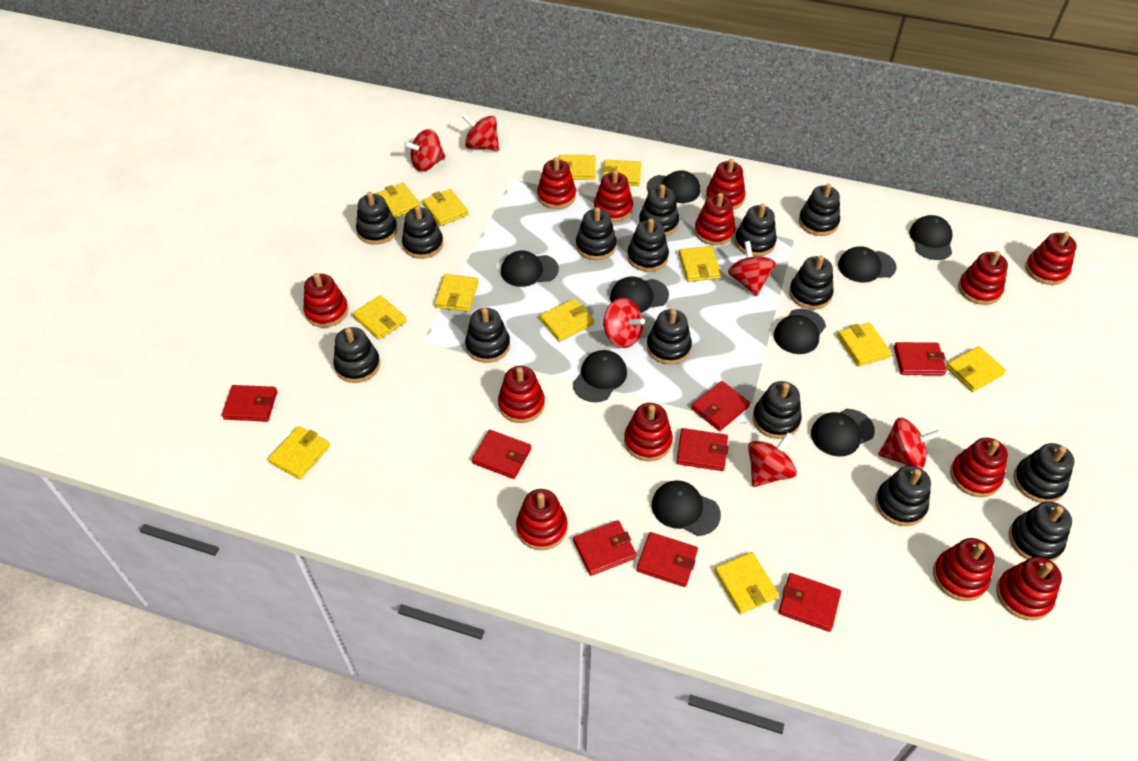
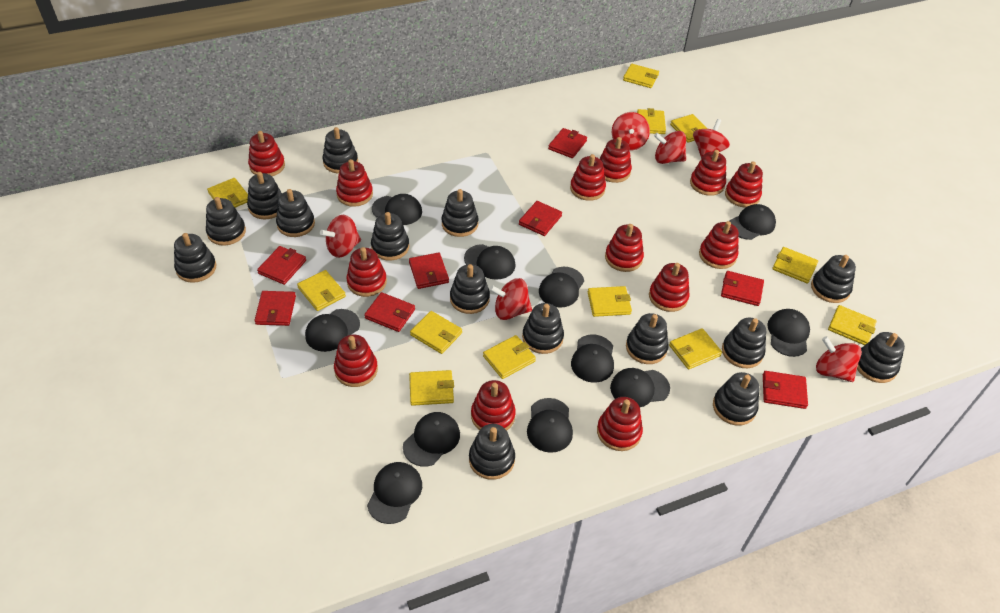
black cap: 9 -> 11

